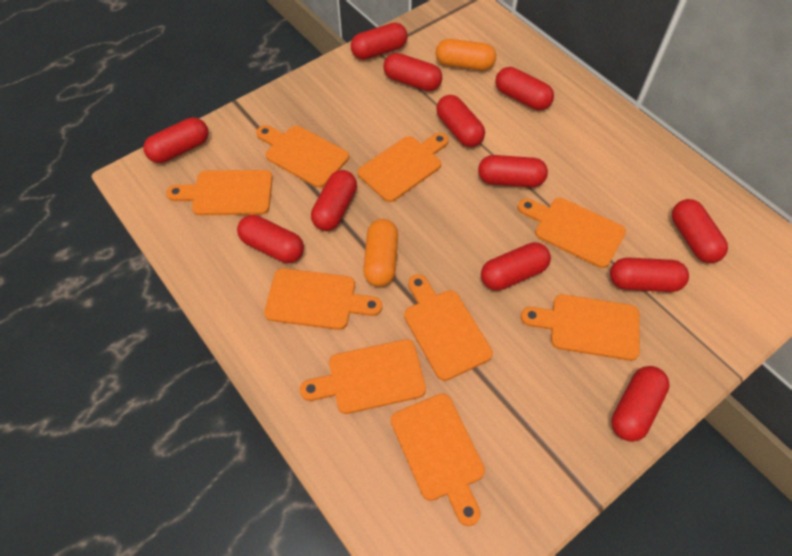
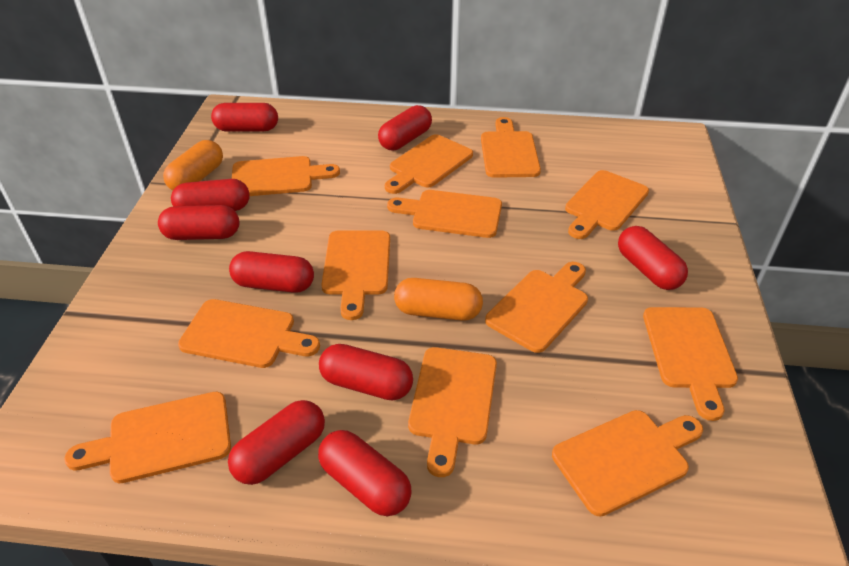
orange cutting board: 9 -> 12
red capsule: 12 -> 9

